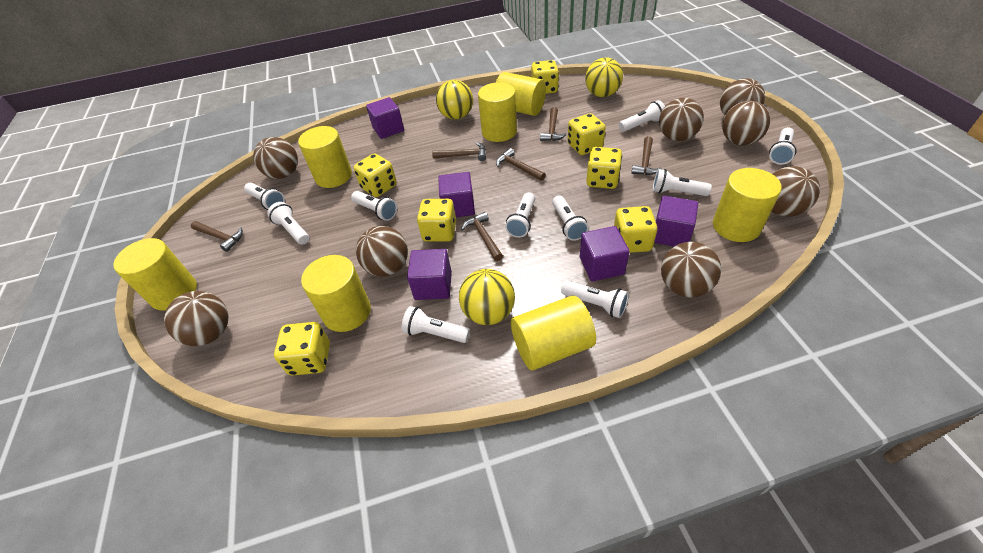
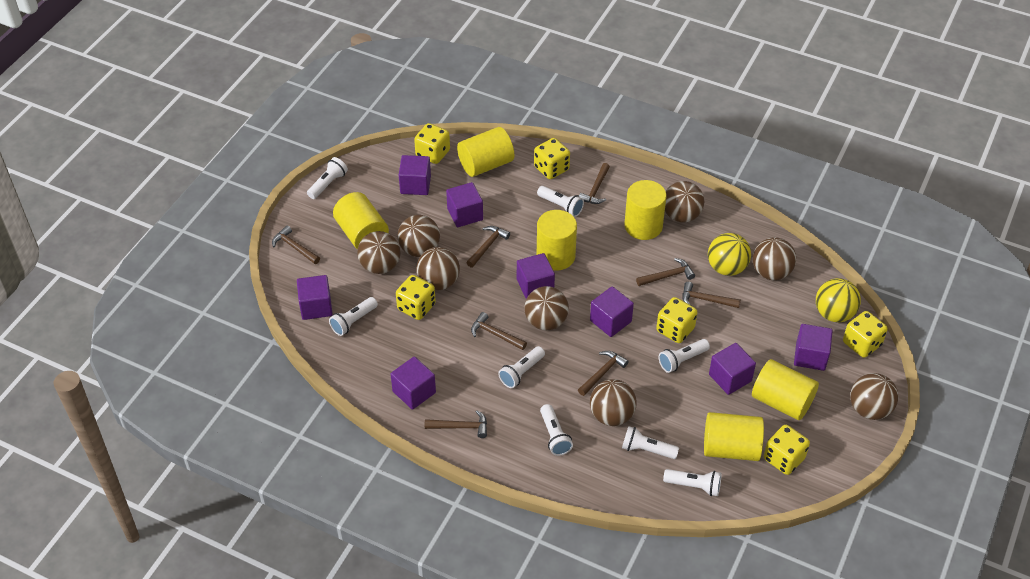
brown hammer: 6 -> 8
purple cube: 5 -> 8
white flashlight: 10 -> 8
yellow ball: 3 -> 2
yellow cylinder: 7 -> 6
yellow dice: 7 -> 6

